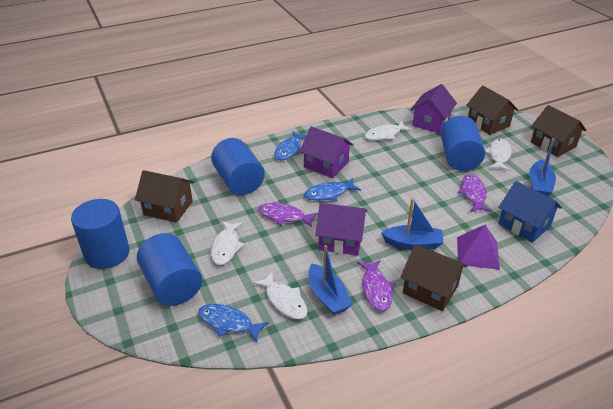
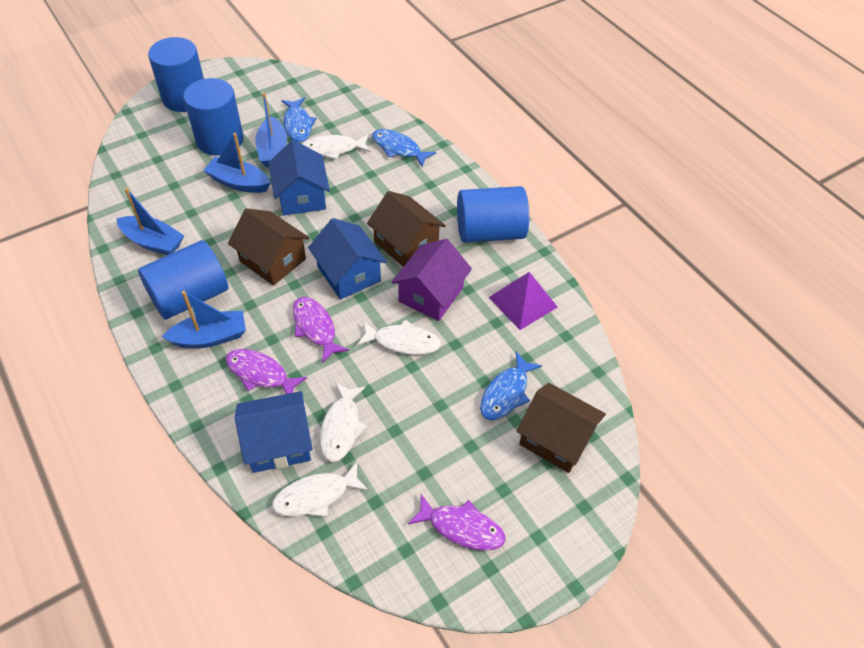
blue boat: 3 -> 4
blue house: 1 -> 3
brown house: 4 -> 3
purple house: 3 -> 1

